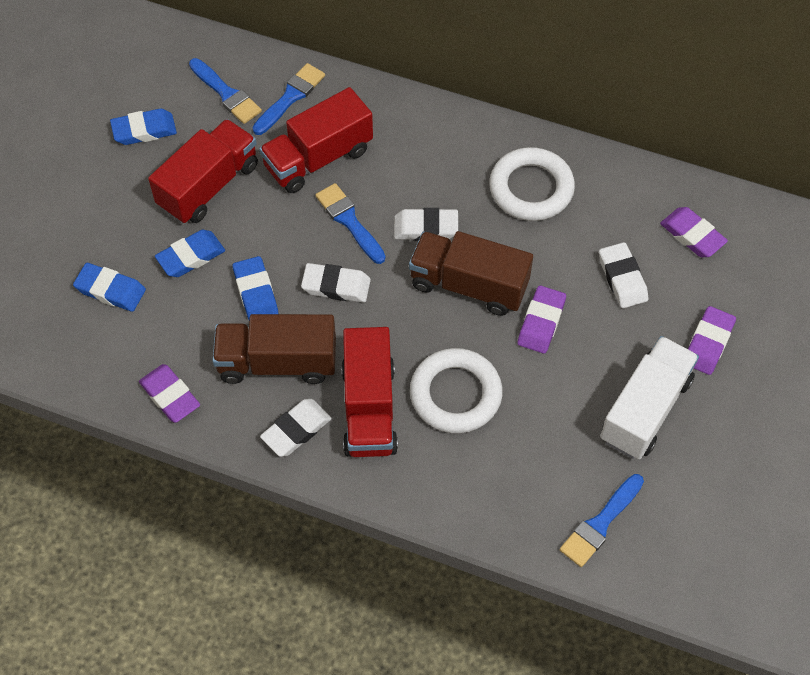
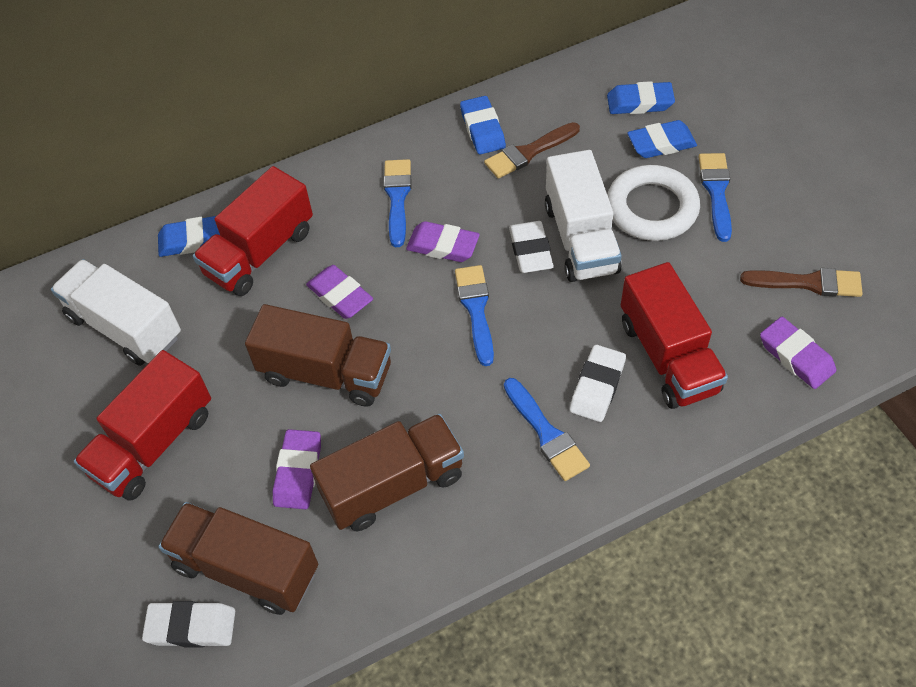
brown brush: 0 -> 2
brown truck: 2 -> 3
white eraser: 4 -> 3
white ring: 2 -> 1
white truck: 1 -> 2

